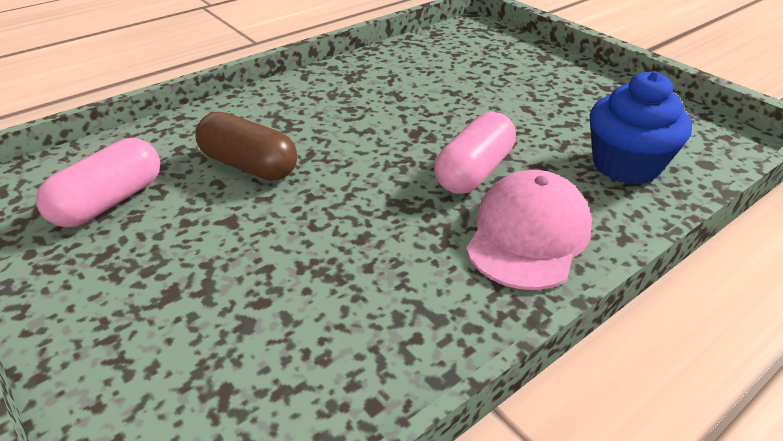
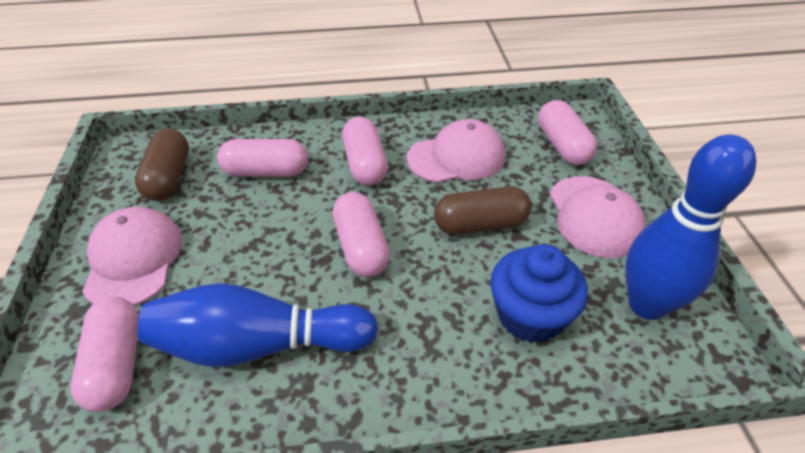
blue bowling pin: 0 -> 2
brown capsule: 1 -> 2
pink cap: 1 -> 3
pink capsule: 2 -> 5

